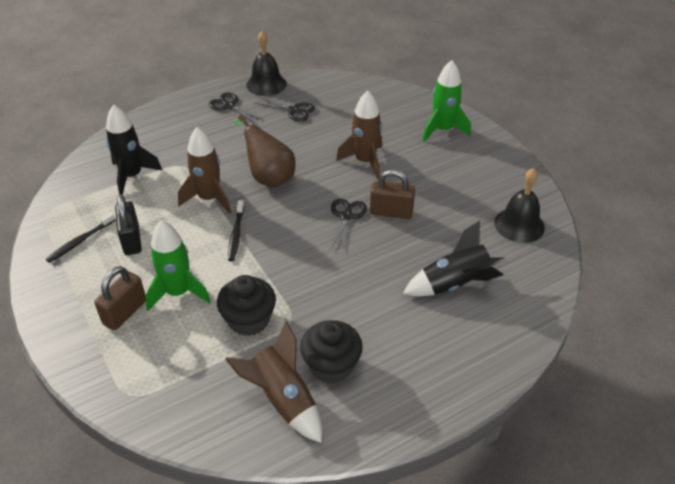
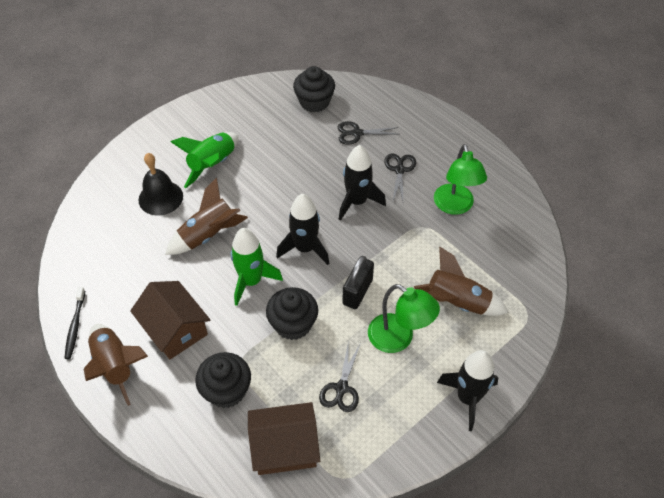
black bell: 2 -> 1
black cupcake: 2 -> 3
black rocket: 2 -> 3
black toothbrush: 2 -> 1
brown house: 0 -> 2
brown padlock: 2 -> 0
brown pear: 1 -> 0
green lamp: 0 -> 2

